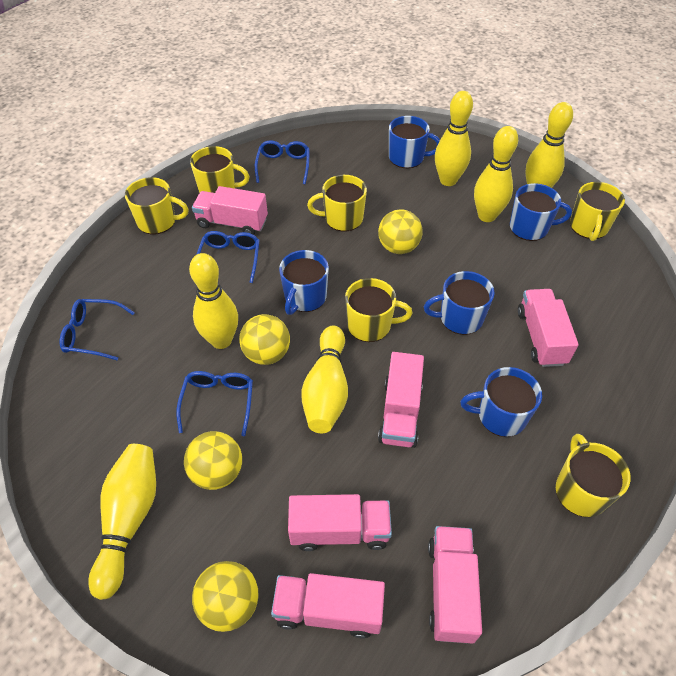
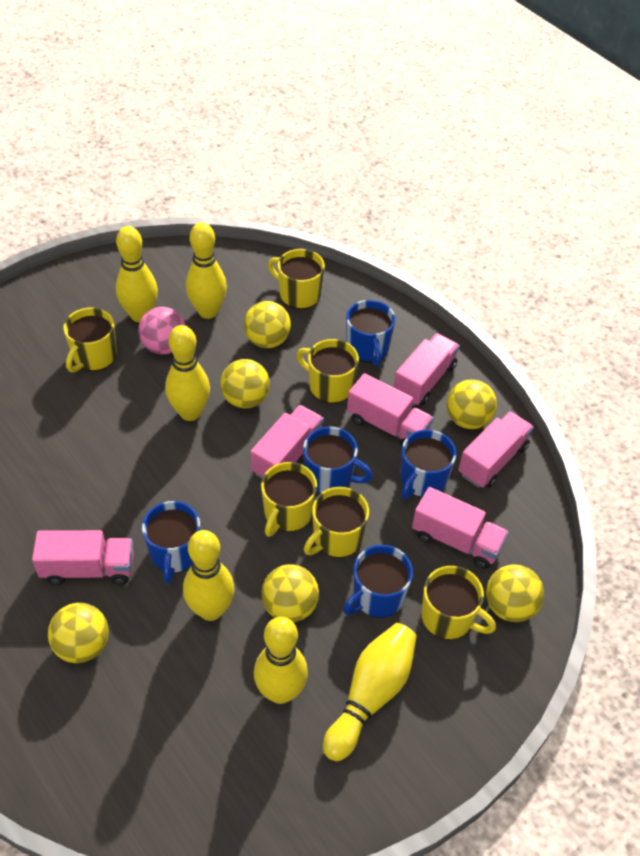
blue glasses: 4 -> 0
pink ball: 0 -> 1
yellow ball: 4 -> 6

